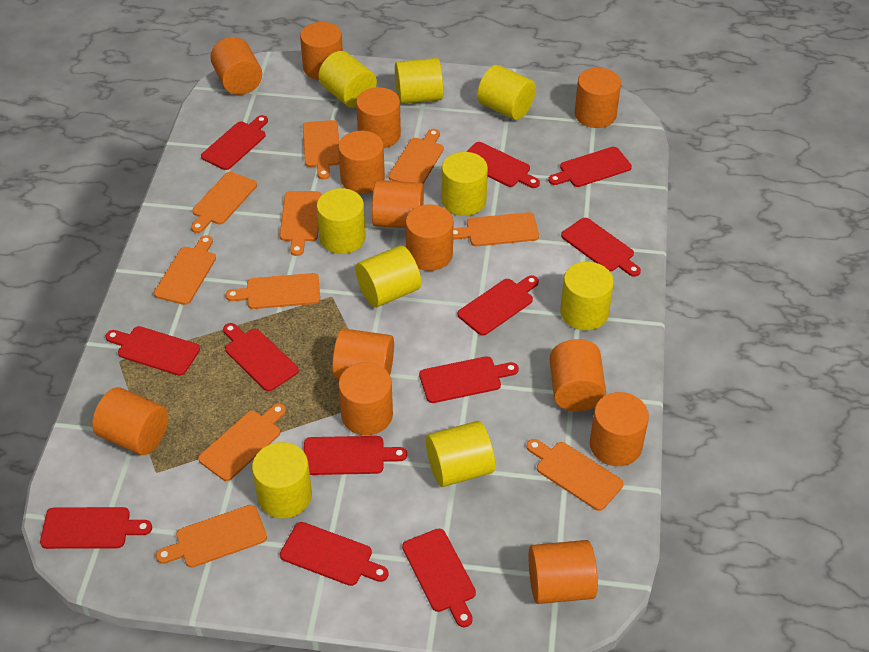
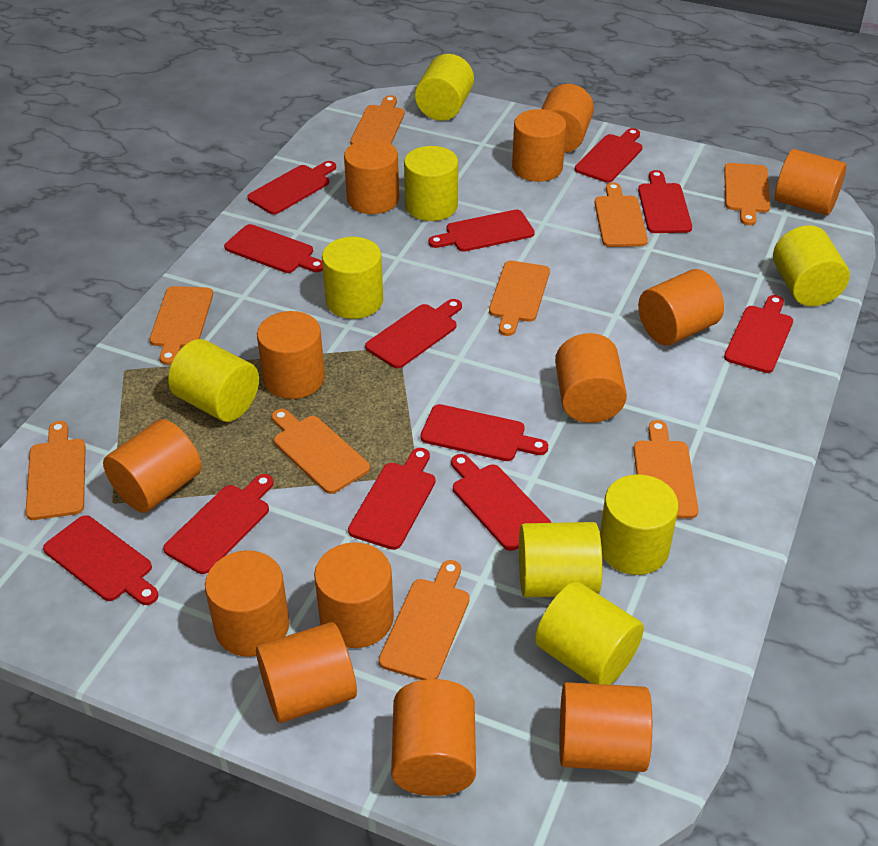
orange cutting board: 10 -> 9
yellow cylinder: 9 -> 8

